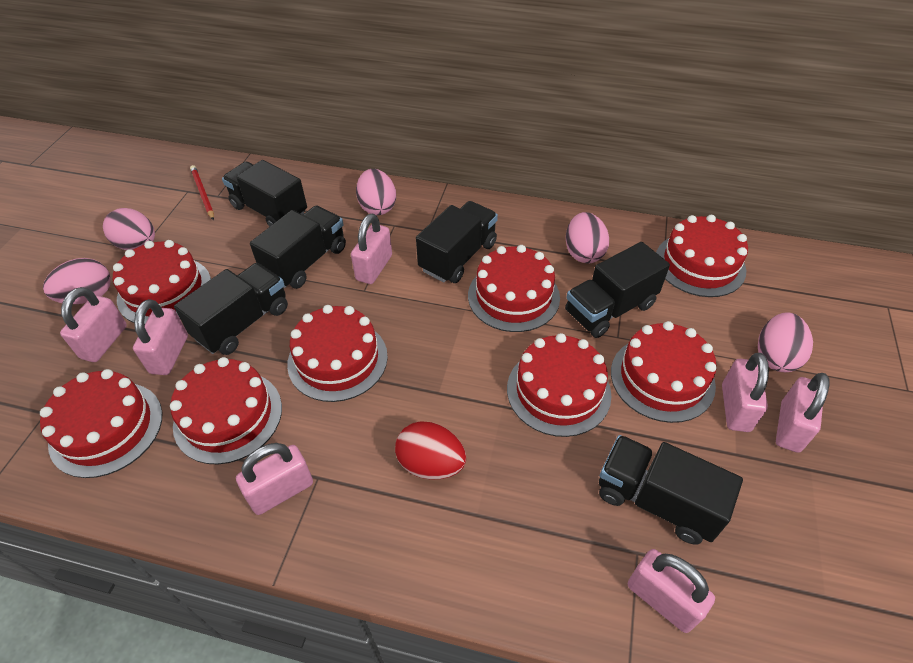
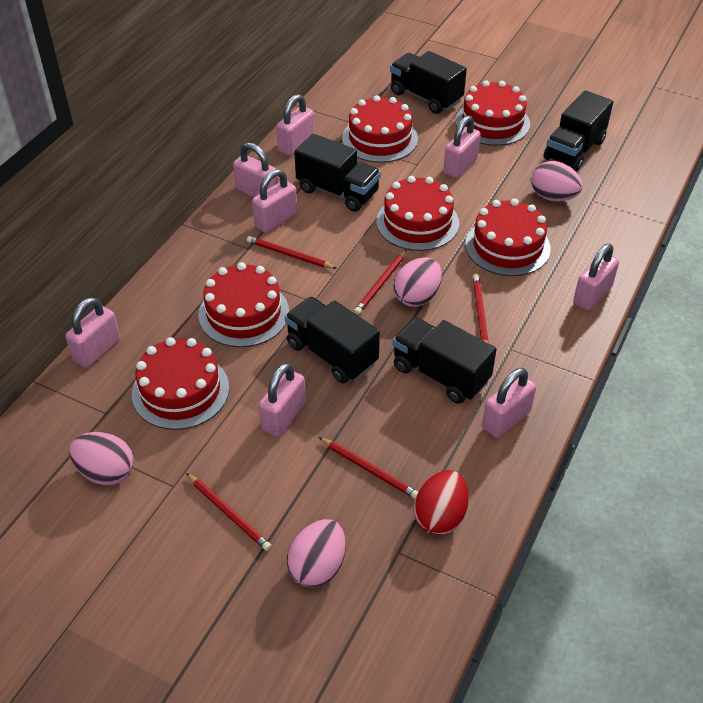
black truck: 6 -> 5
pink egg: 5 -> 4
pink padlock: 7 -> 8
red cake: 8 -> 6
red pencil: 1 -> 5

